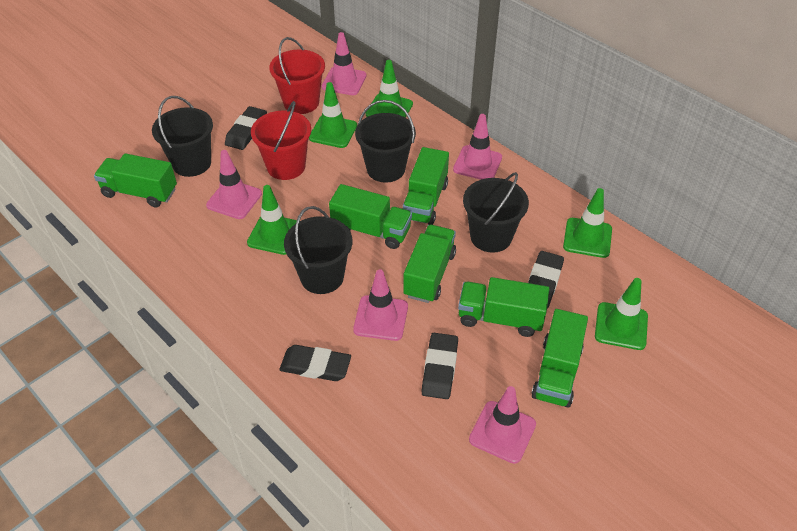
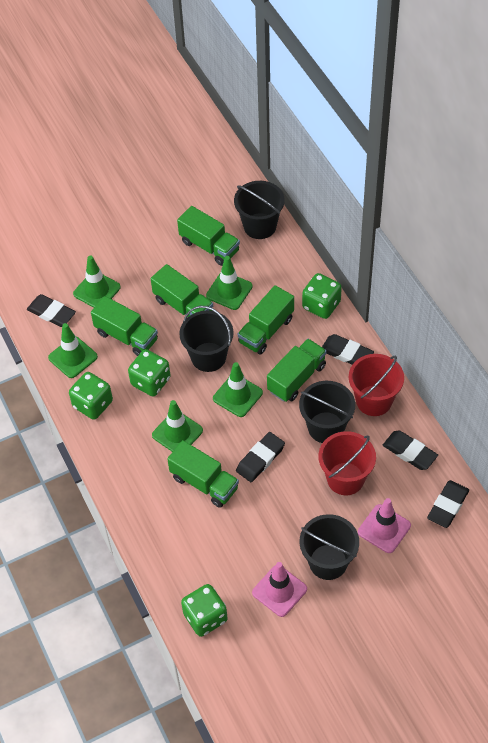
black eraser: 4 -> 5
green dice: 0 -> 4
pink traffic cone: 5 -> 2

